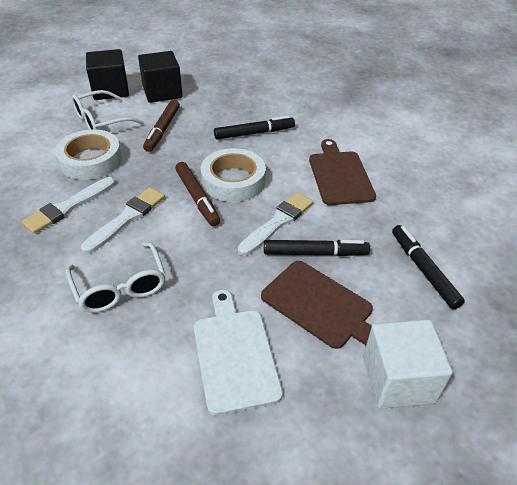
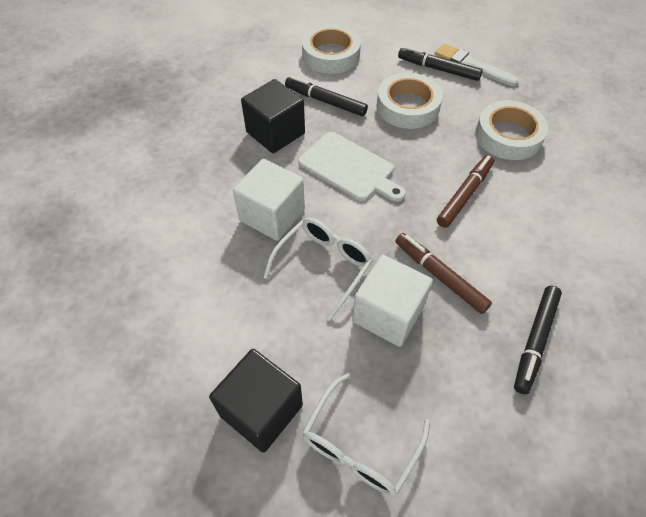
brown cutting board: 2 -> 0
white brush: 3 -> 1
white cube: 1 -> 2
white tape: 2 -> 3

